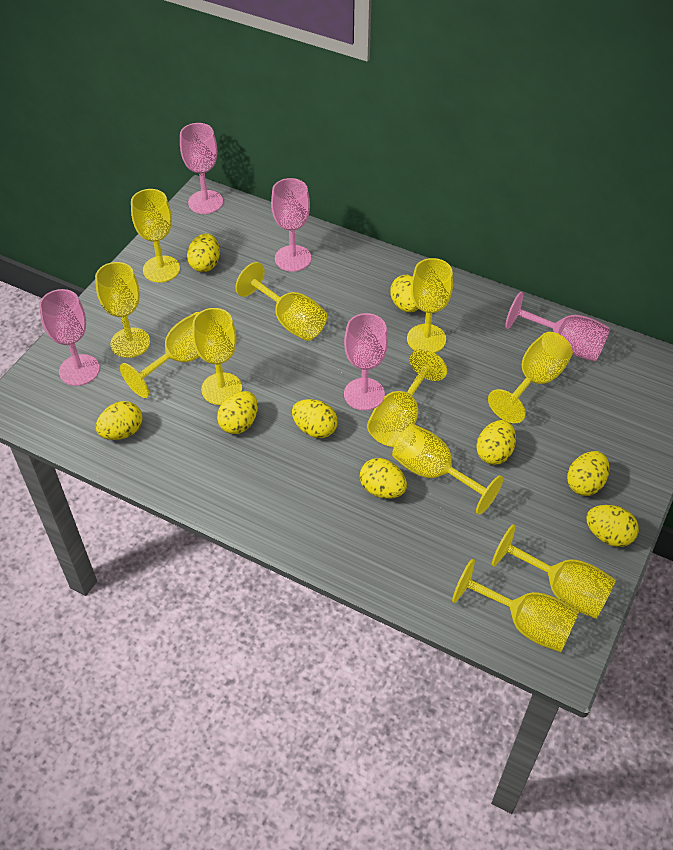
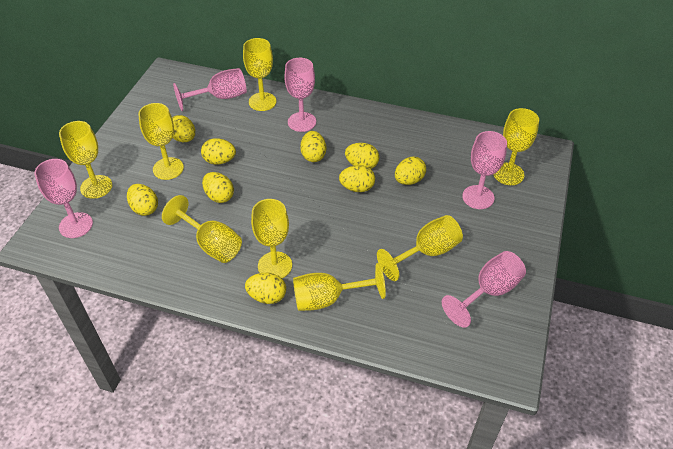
yellow goblet: 11 -> 8

